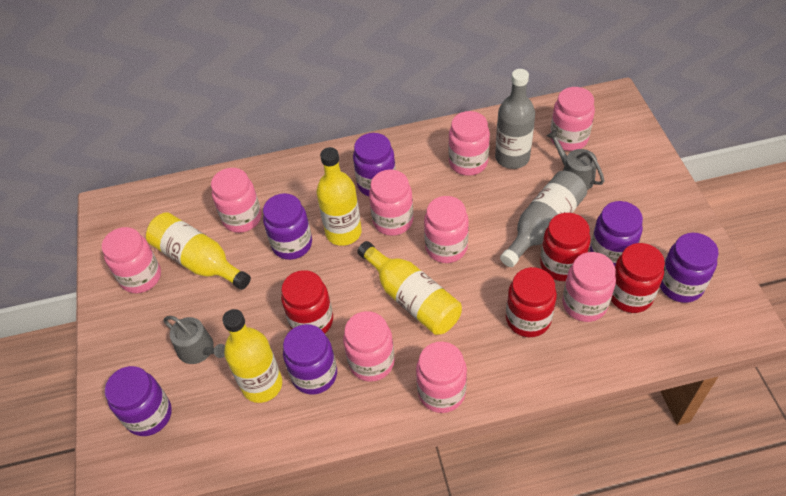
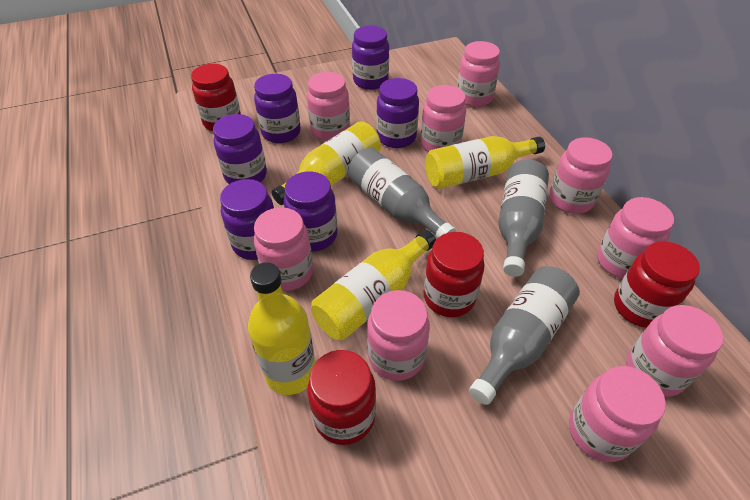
grey bottle: 2 -> 3
grey watering can: 2 -> 0

